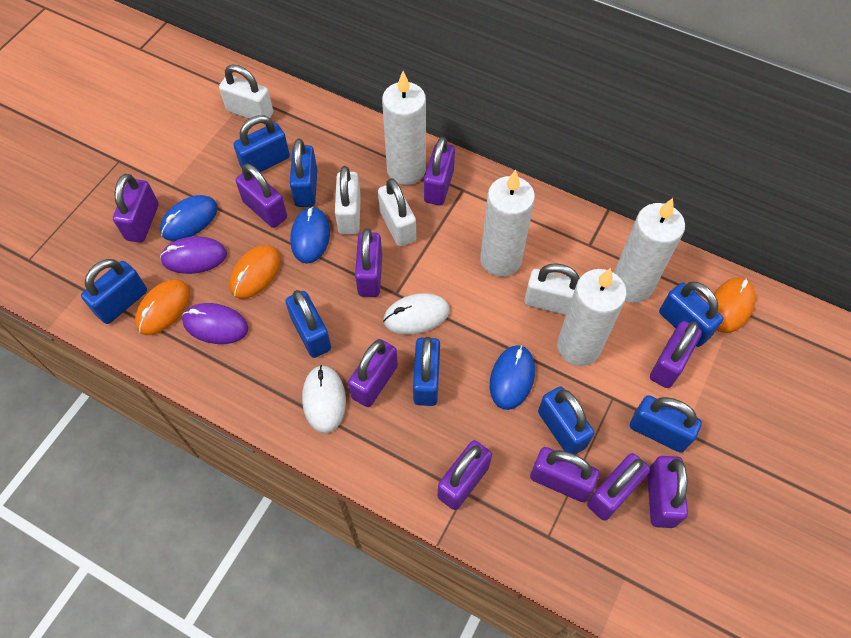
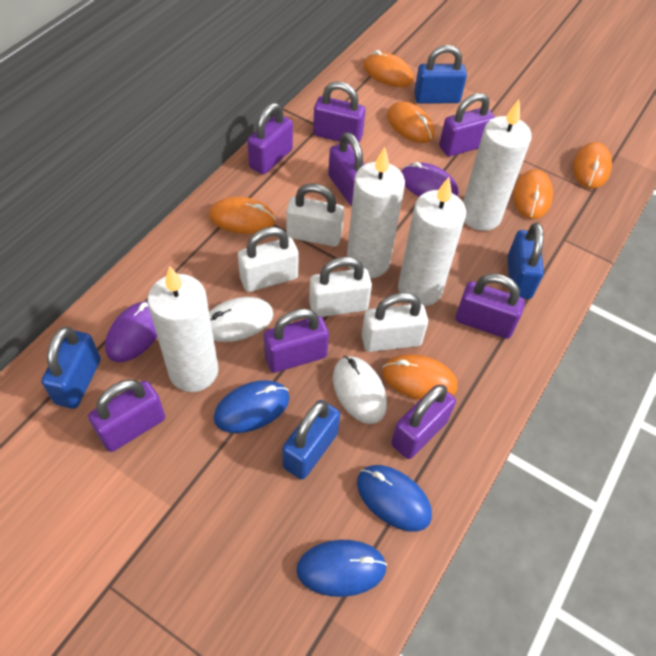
blue padlock: 8 -> 4
orange mouse: 3 -> 6
purple padlock: 10 -> 8

